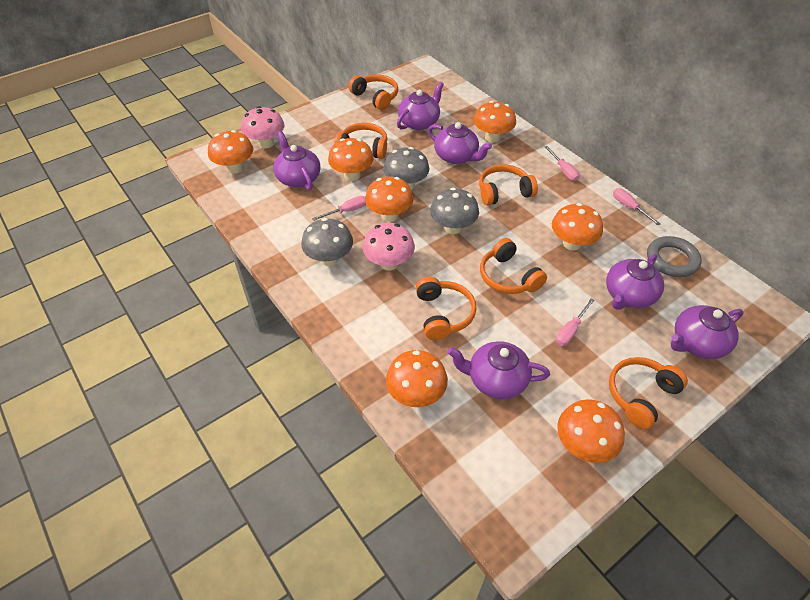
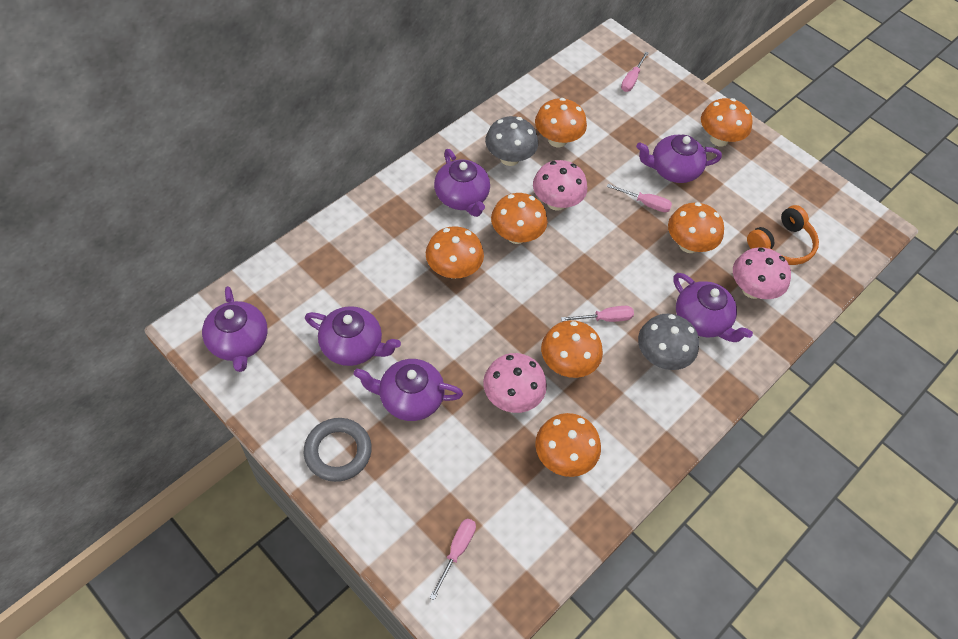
grey mushroom: 3 -> 2
orange headphones: 6 -> 1
pink mushroom: 2 -> 3

